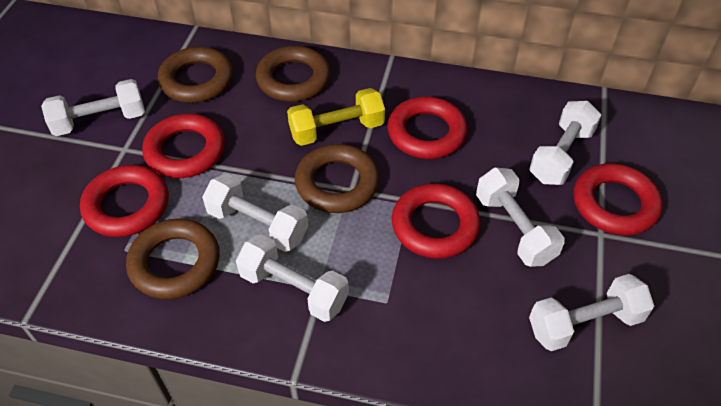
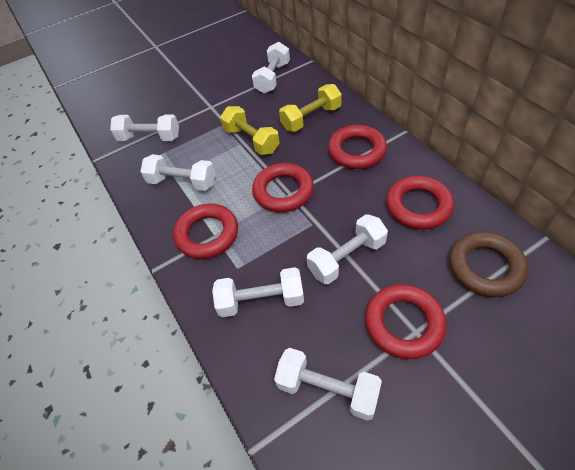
brown ring: 4 -> 1
yellow dumbbell: 1 -> 2

